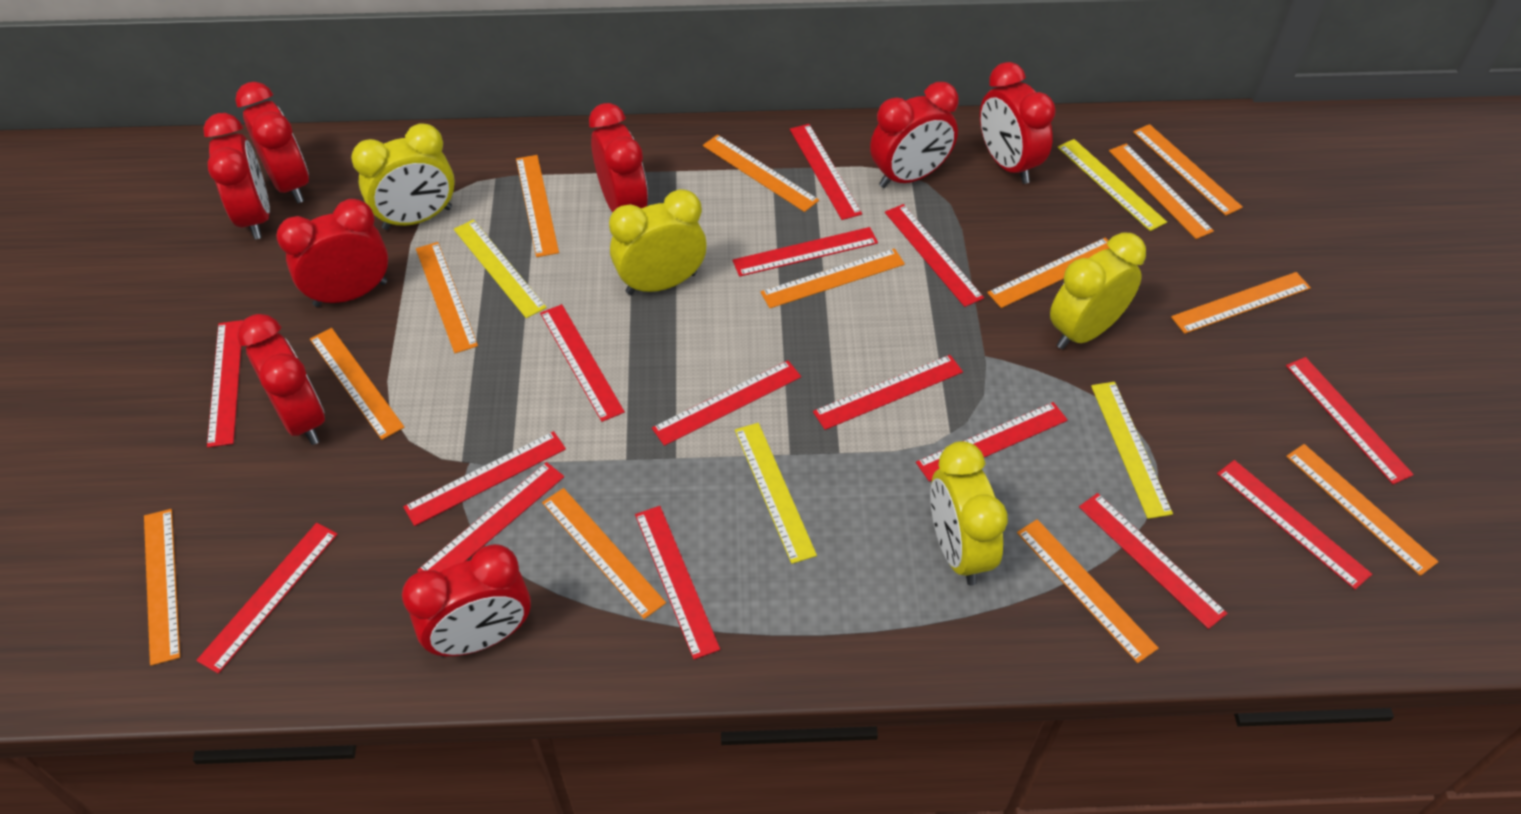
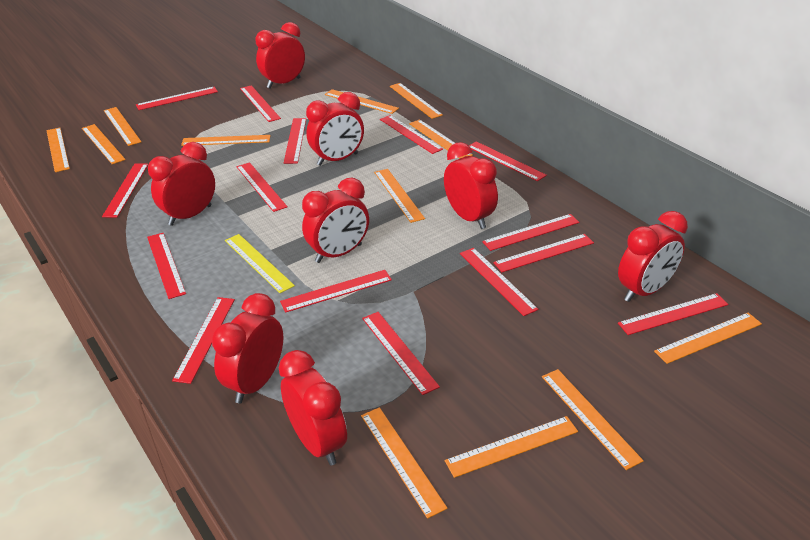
orange ruler: 13 -> 12
yellow clock: 4 -> 0
yellow ruler: 4 -> 1

